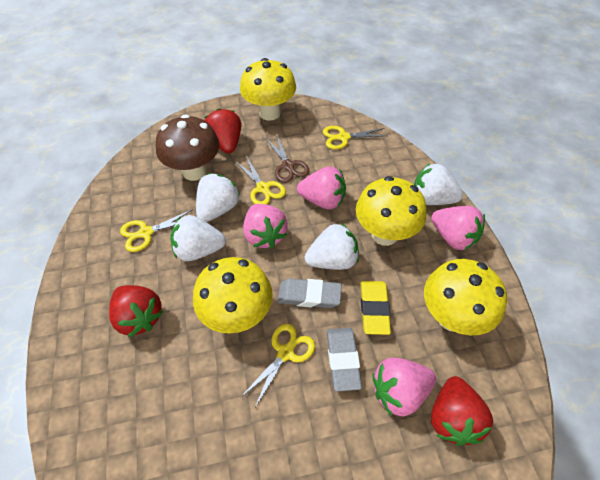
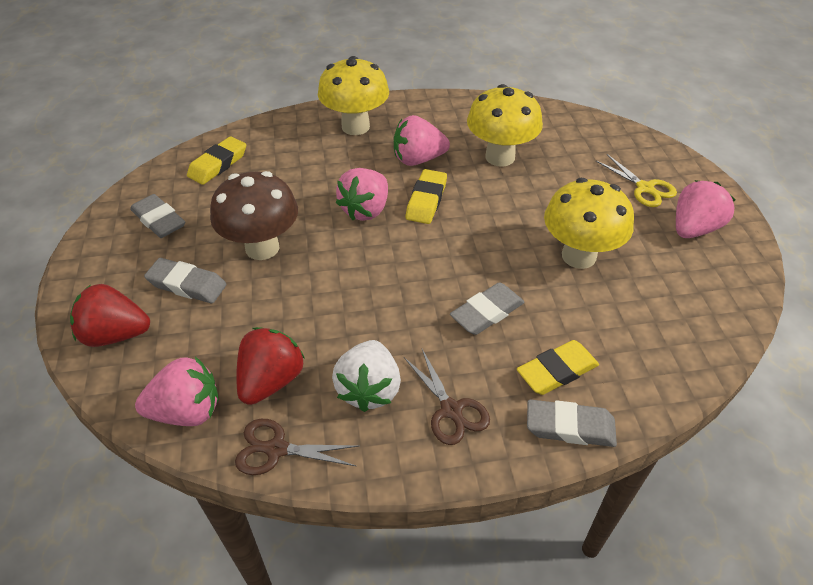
brown scissors: 1 -> 2
grey eraser: 2 -> 4
red strawberry: 3 -> 2
white strawberry: 4 -> 1
yellow eraser: 1 -> 3
yellow mushroom: 4 -> 3
yellow scissors: 4 -> 1

